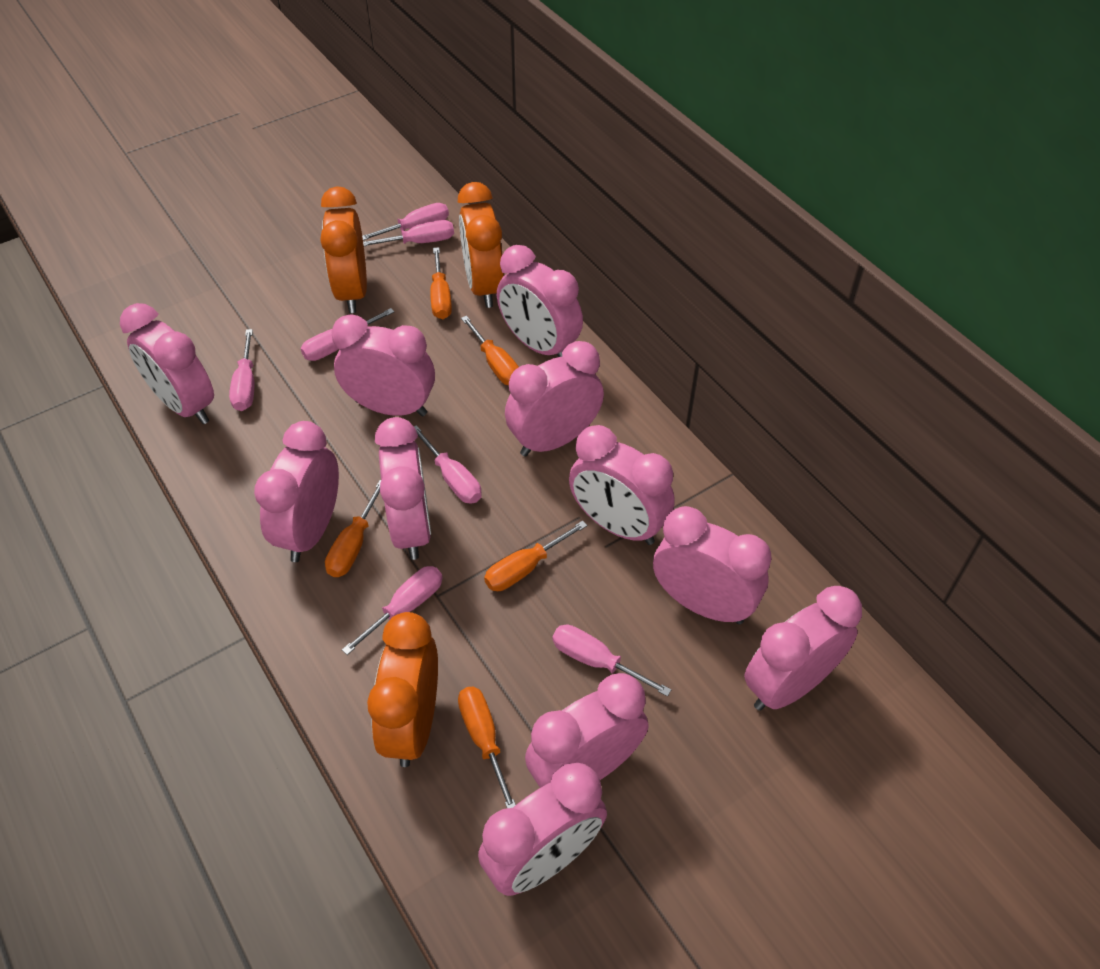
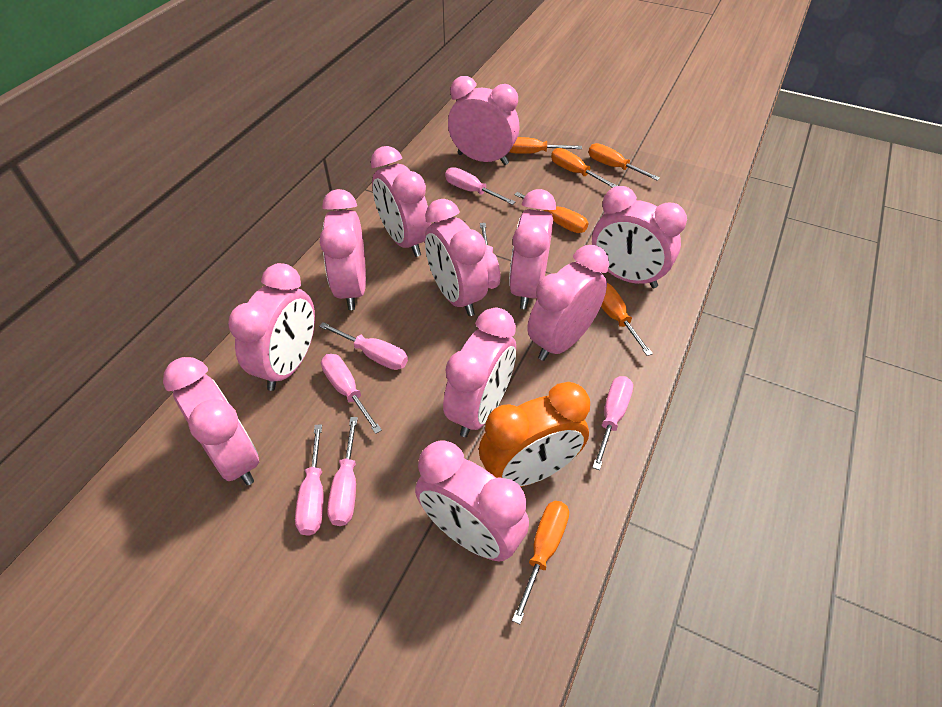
orange clock: 3 -> 1
orange screwdriver: 5 -> 6

